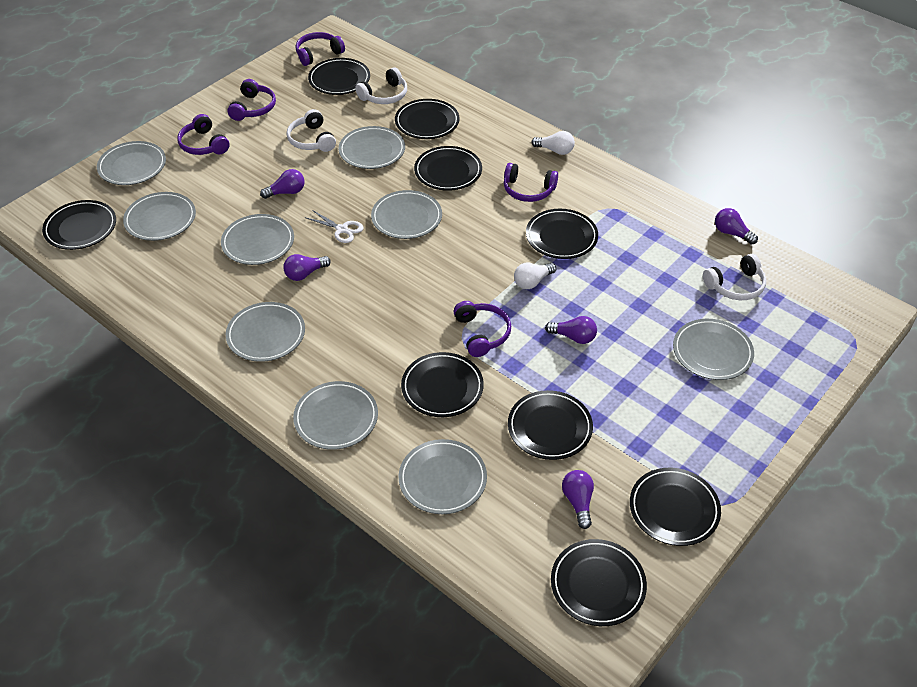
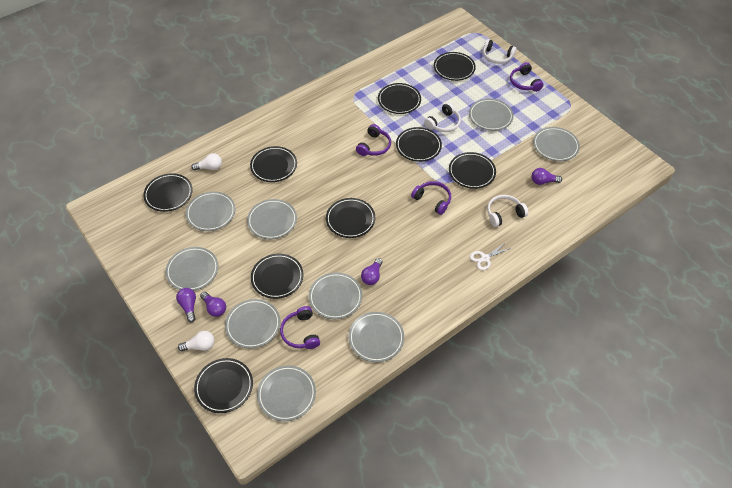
purple headphones: 5 -> 4
purple light bulb: 5 -> 4

